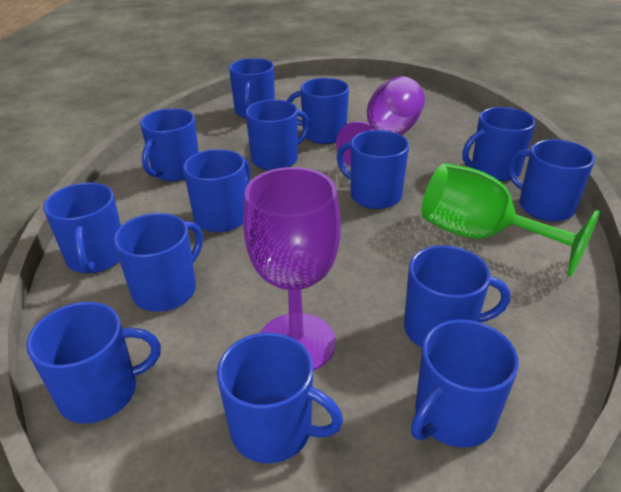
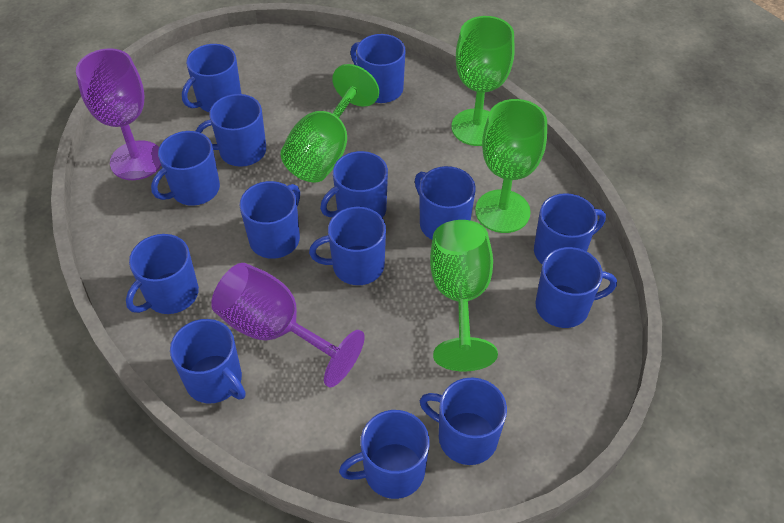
green goblet: 1 -> 4

